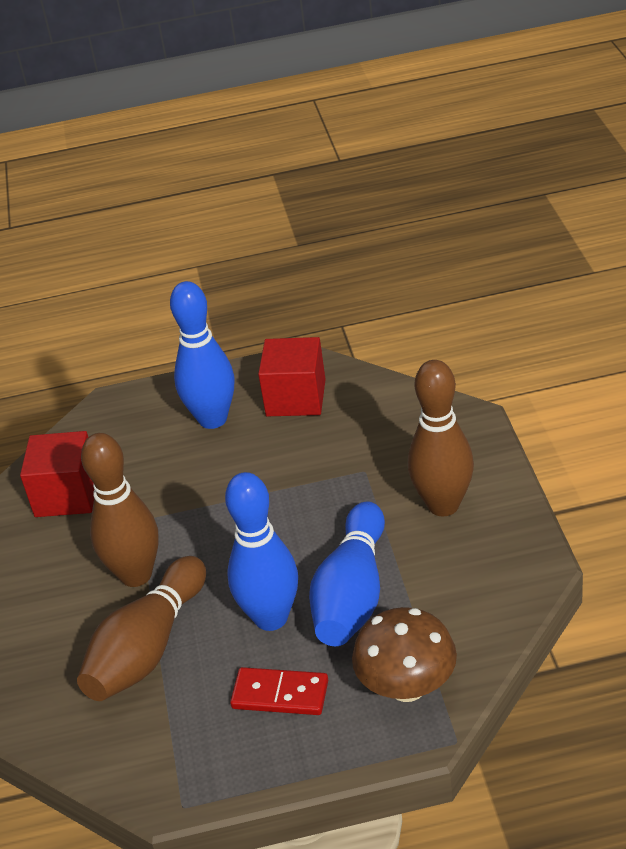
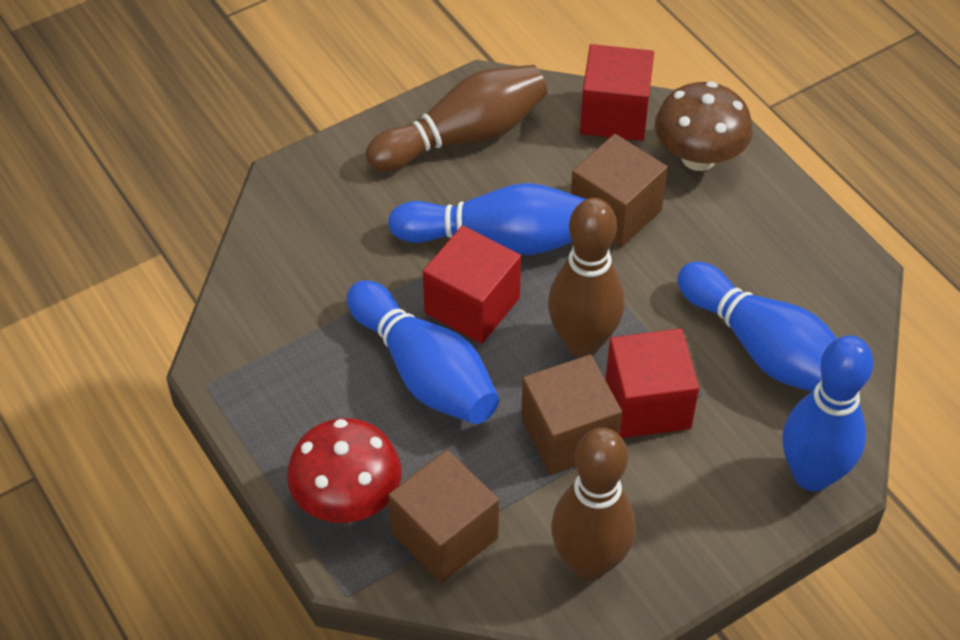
blue bowling pin: 3 -> 4
brown cube: 0 -> 3
red cube: 2 -> 3
red domino: 1 -> 0
red mushroom: 0 -> 1

